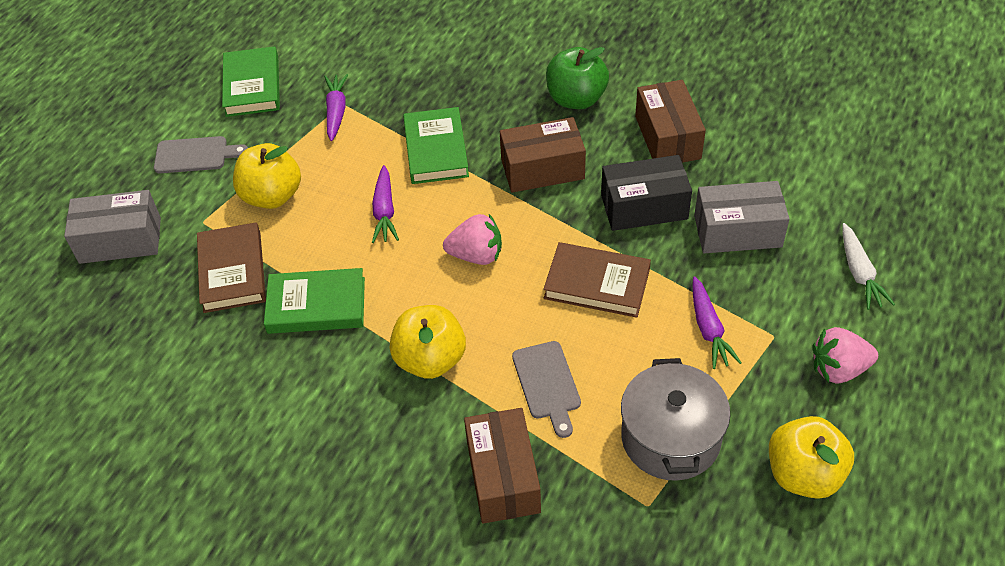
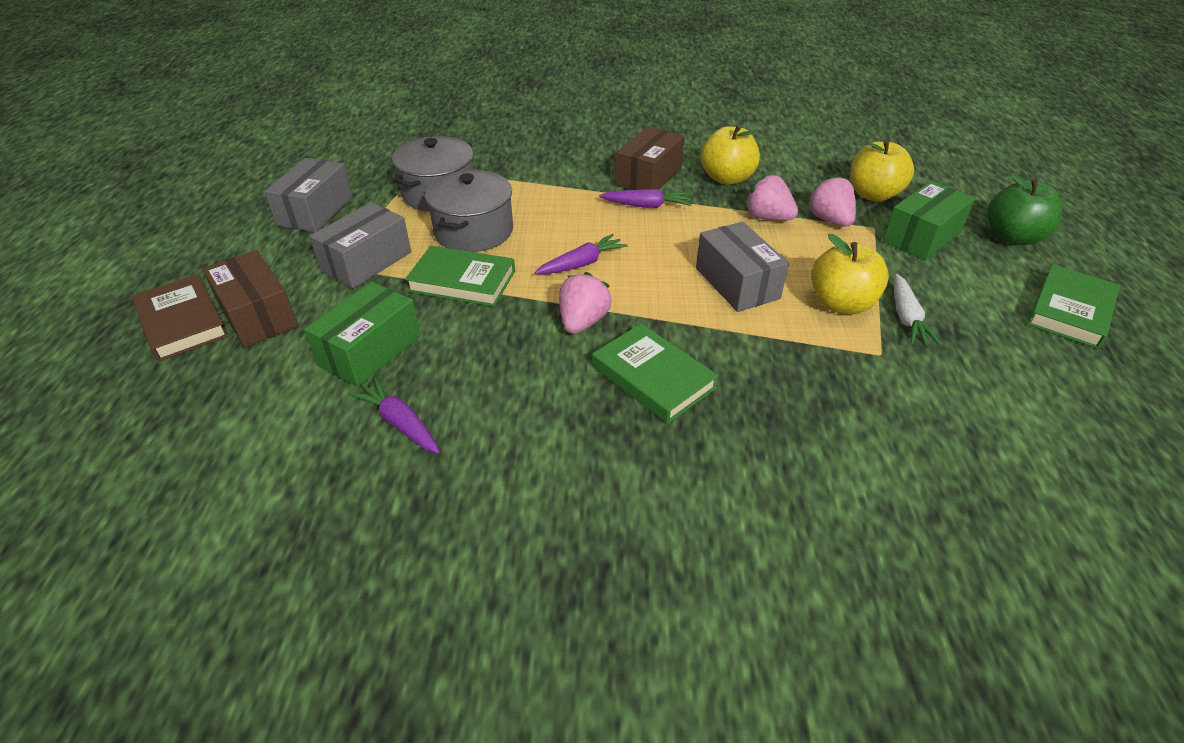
black box: 1 -> 0
brown book: 2 -> 1
brown box: 3 -> 2
green box: 0 -> 2
grey box: 2 -> 3
grey cutting board: 2 -> 0
grey pot: 1 -> 2
pink strawberry: 2 -> 3

